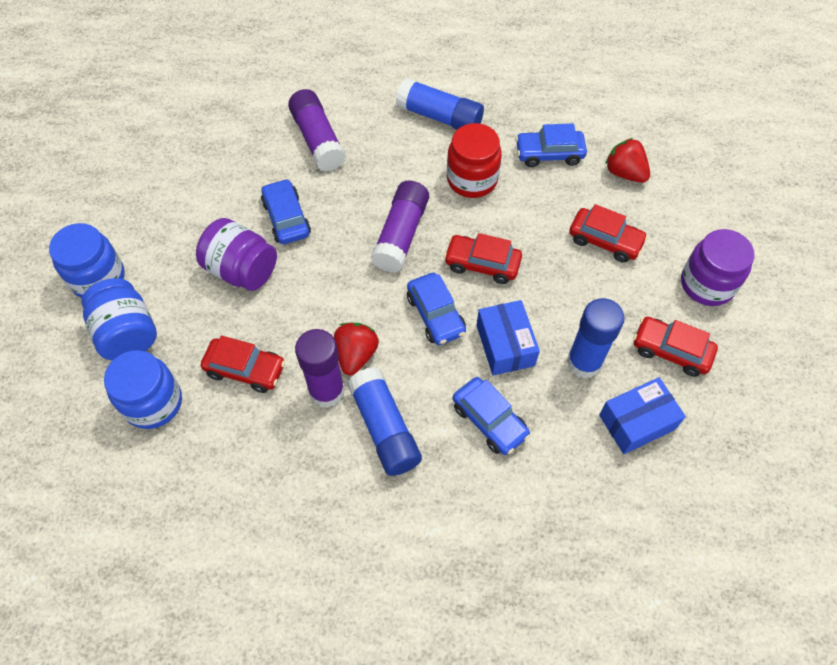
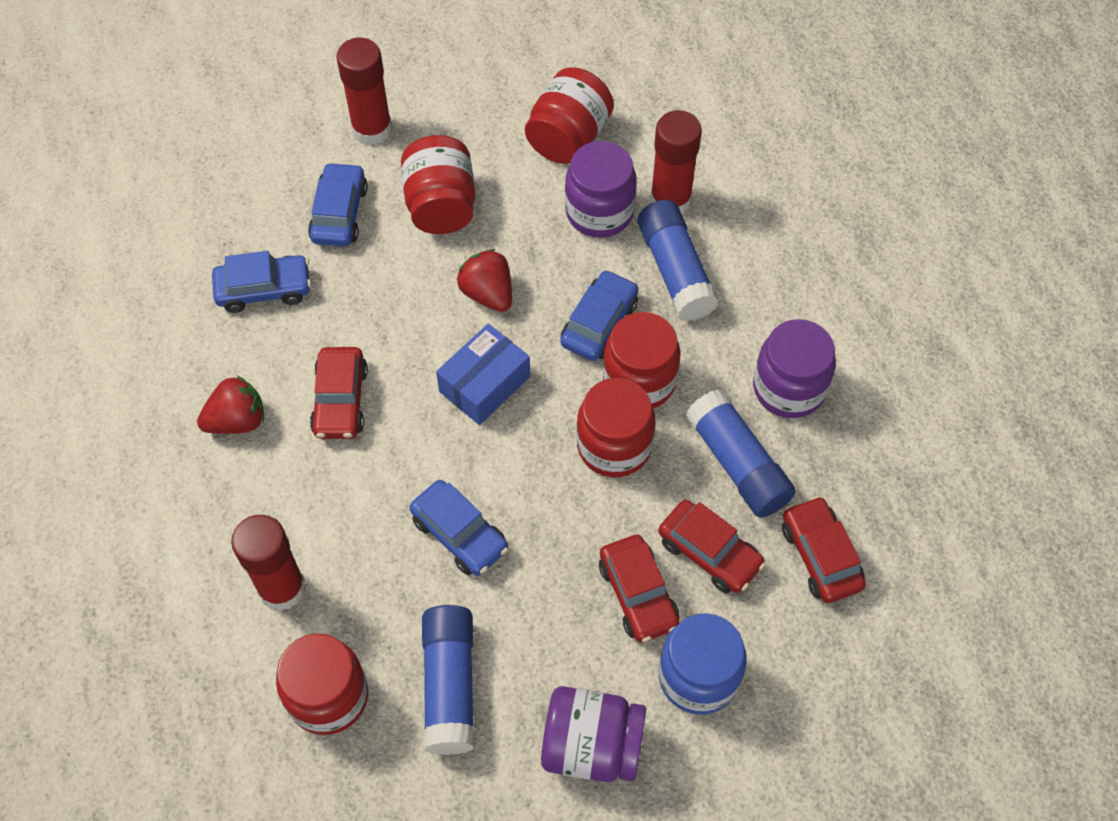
blue box: 2 -> 1
blue jar: 3 -> 1
purple glue stick: 3 -> 0
purple jar: 2 -> 3
red glue stick: 0 -> 3
red jar: 1 -> 5

